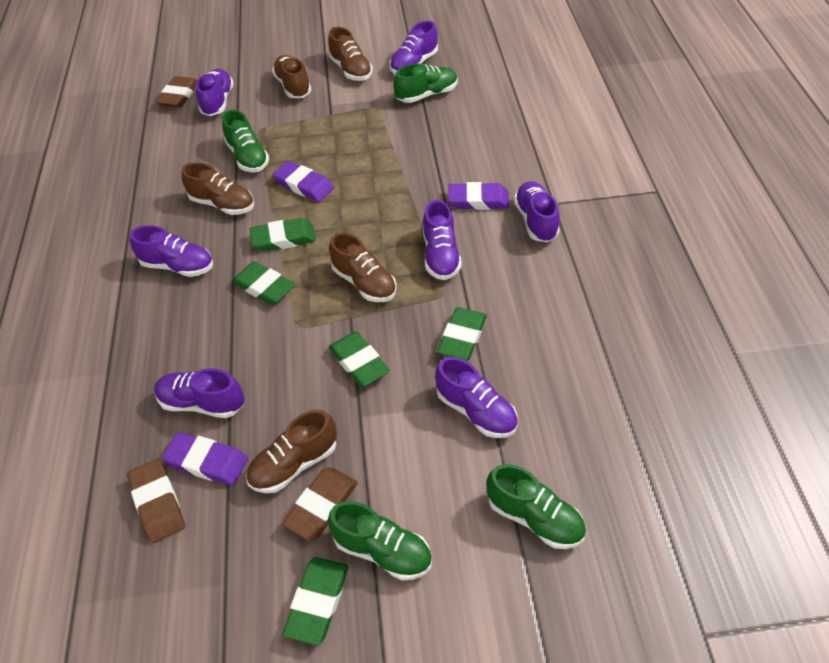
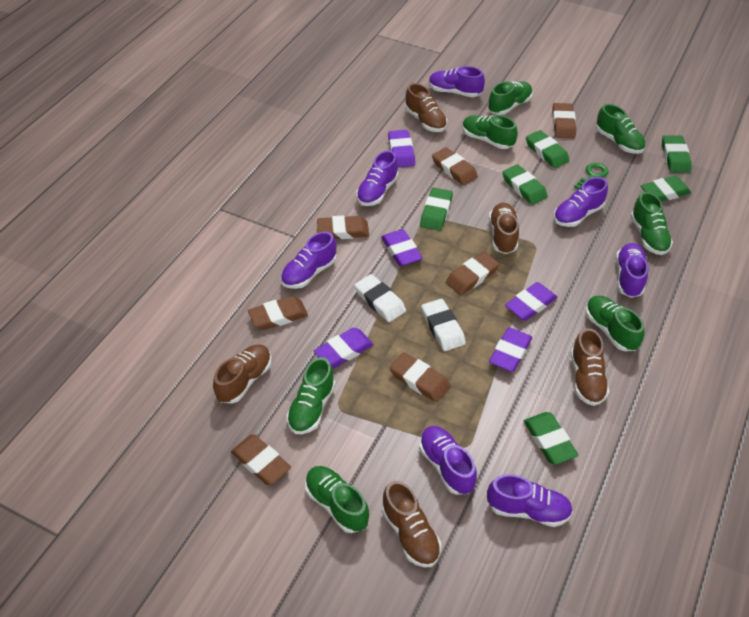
brown eraser: 3 -> 7
green eraser: 5 -> 6
green key: 0 -> 1
green shoe: 4 -> 7
purple eraser: 3 -> 5
white eraser: 0 -> 2

